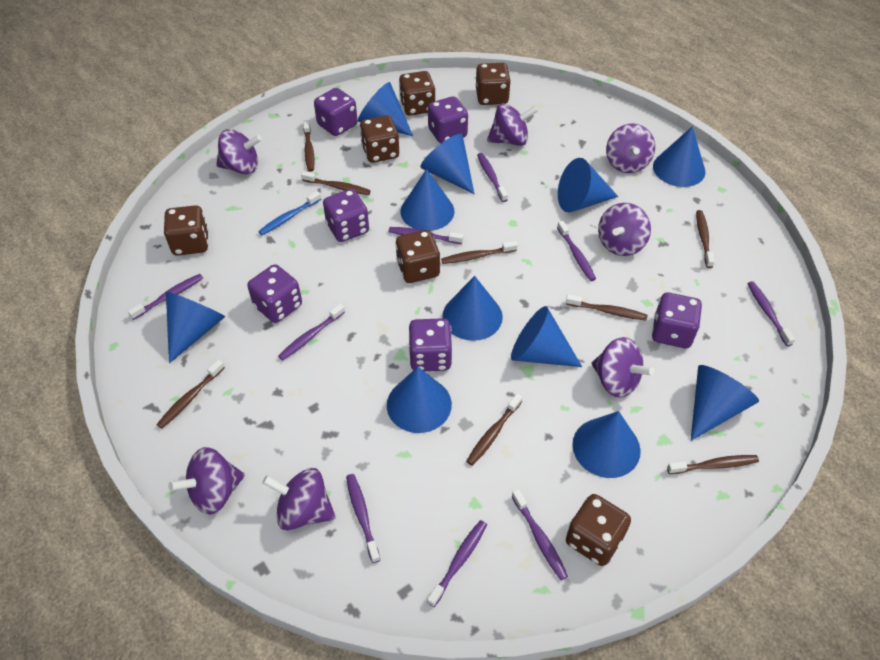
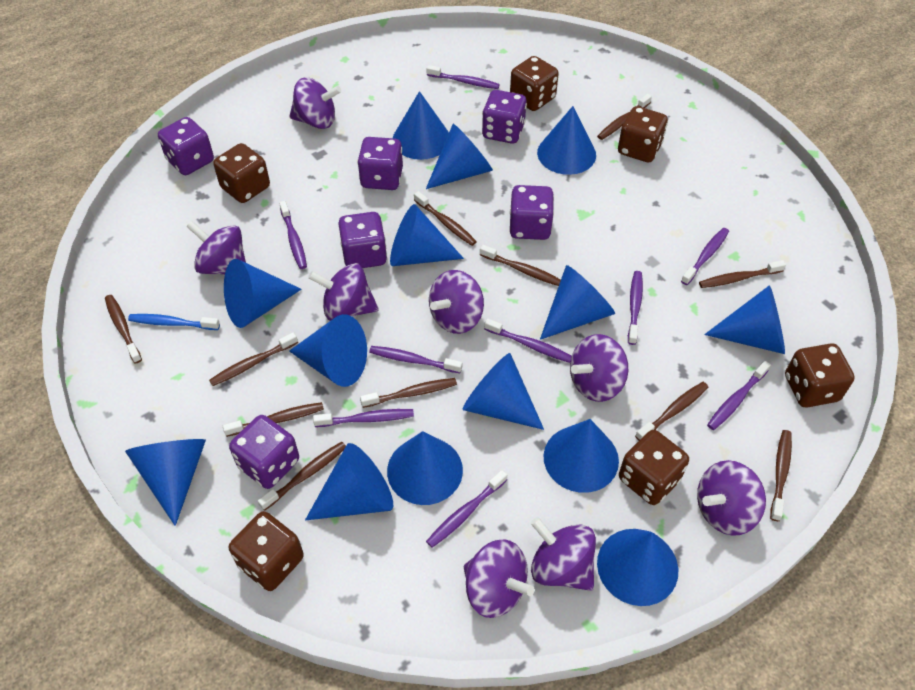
blue cone: 11 -> 14
brown toothbrush: 8 -> 11
purple spinning top: 7 -> 8

